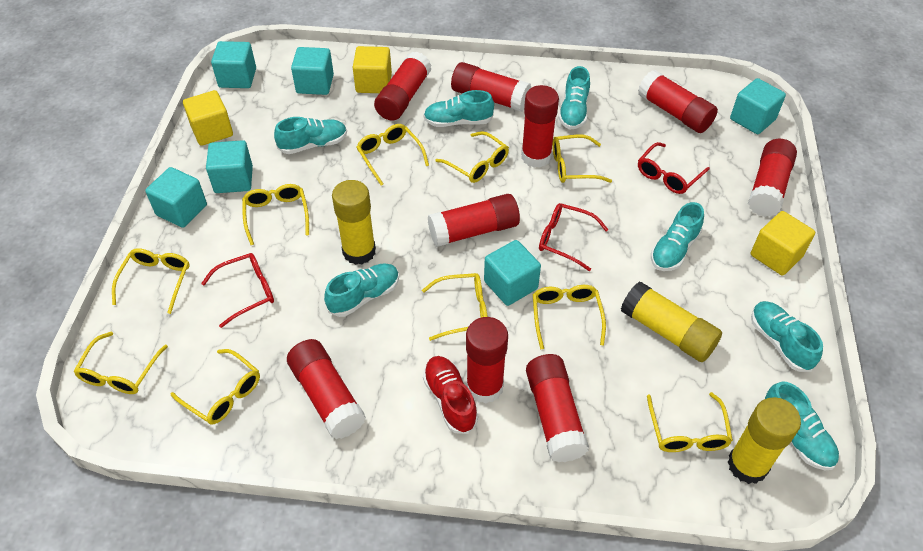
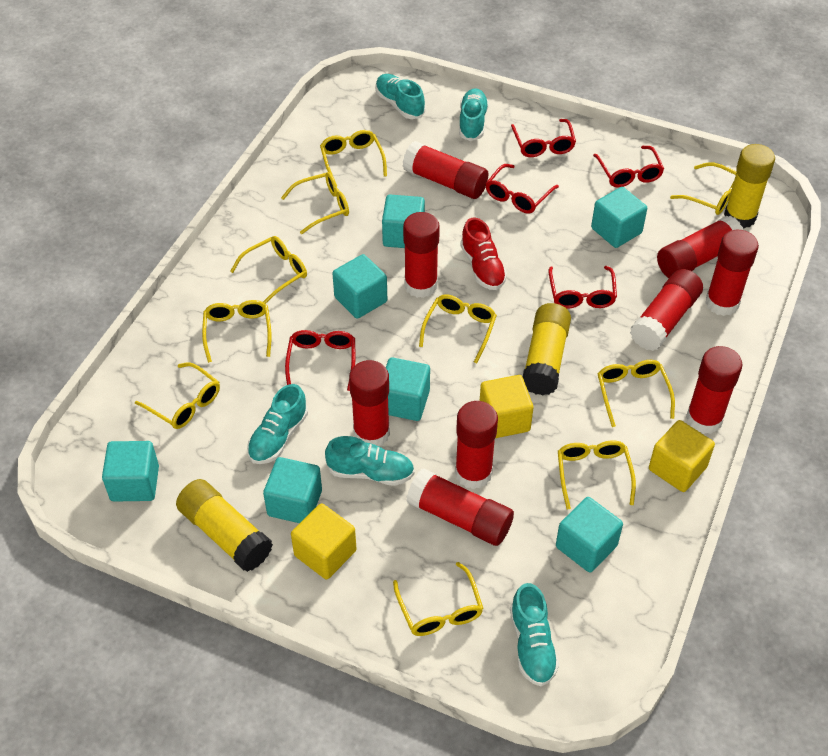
red glasses: 3 -> 5
turquoise cube: 6 -> 7
turquoise shoe: 7 -> 5

